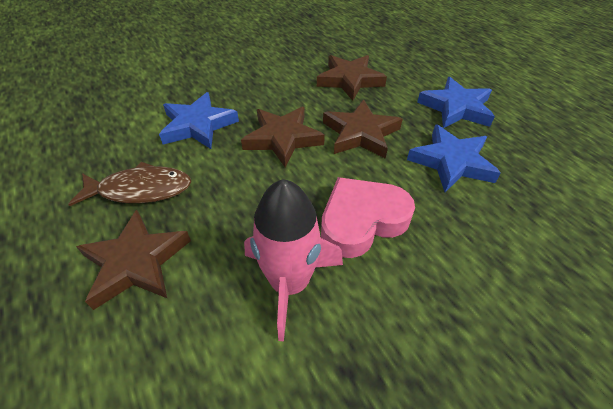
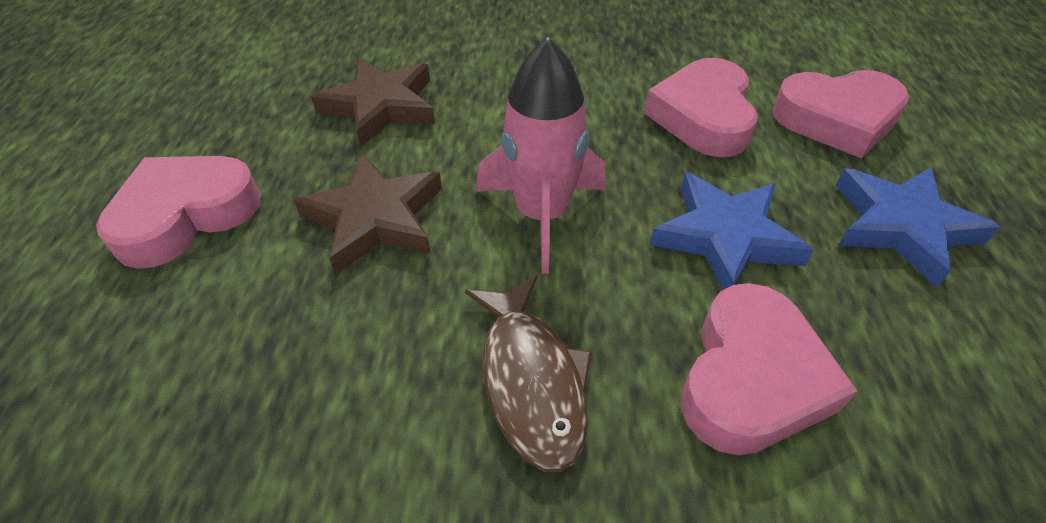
blue star: 3 -> 2
brown star: 4 -> 2
pink heart: 1 -> 4

